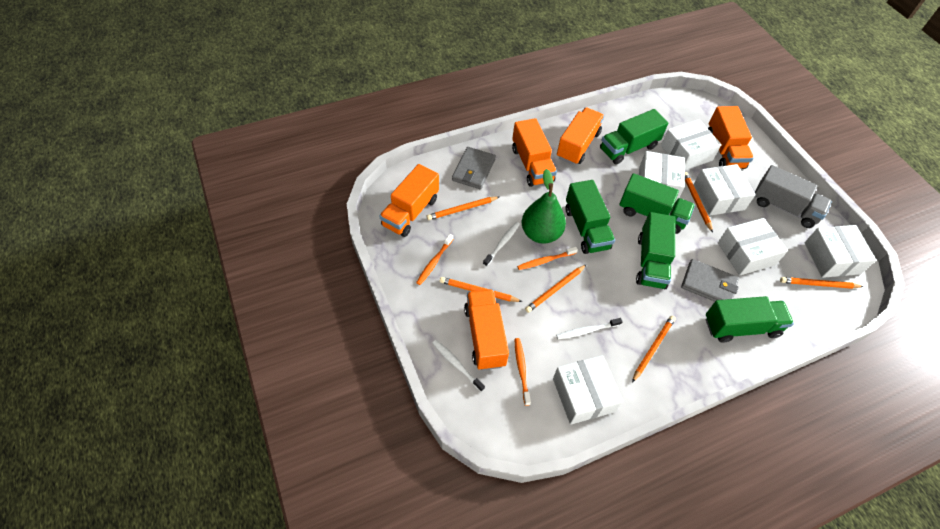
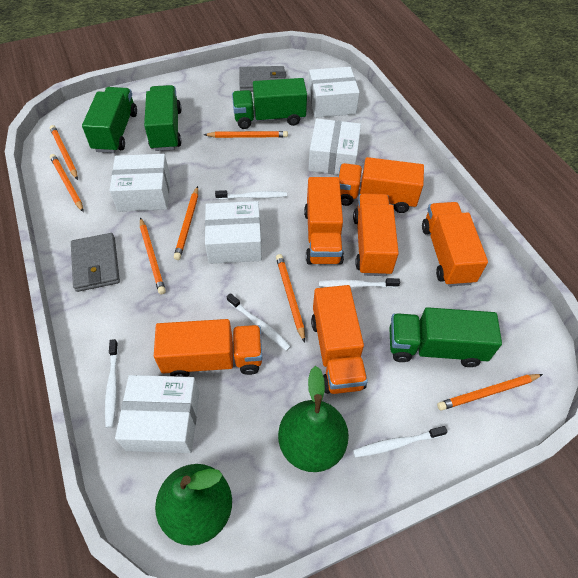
green pear: 1 -> 2
green truck: 5 -> 4
grey truck: 1 -> 0
orange pencil: 6 -> 7
orange toothbrush: 3 -> 0
orange truck: 5 -> 6
white box: 6 -> 5
white toothbrush: 3 -> 5

